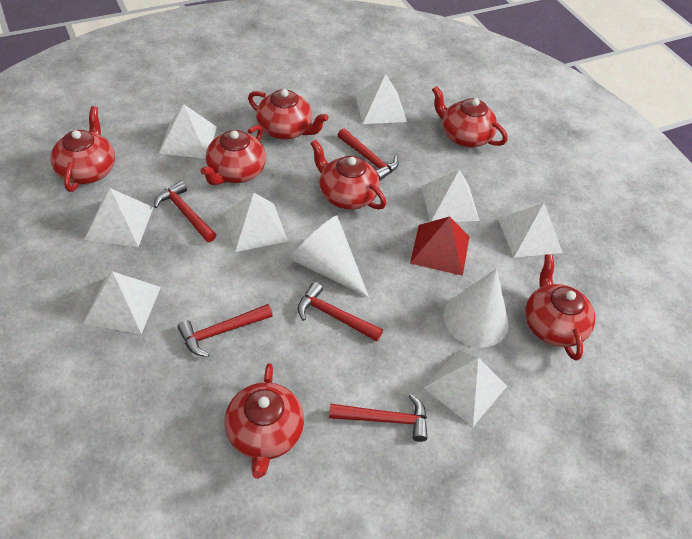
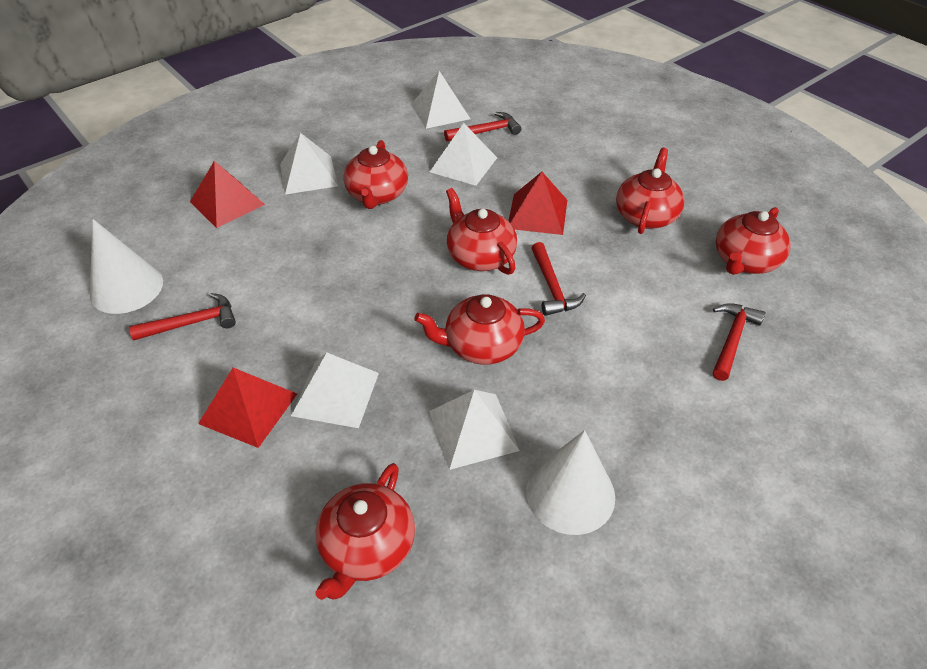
red hammer: 5 -> 4
red pyramid: 1 -> 3
red teapot: 7 -> 6
white pyramid: 8 -> 5

